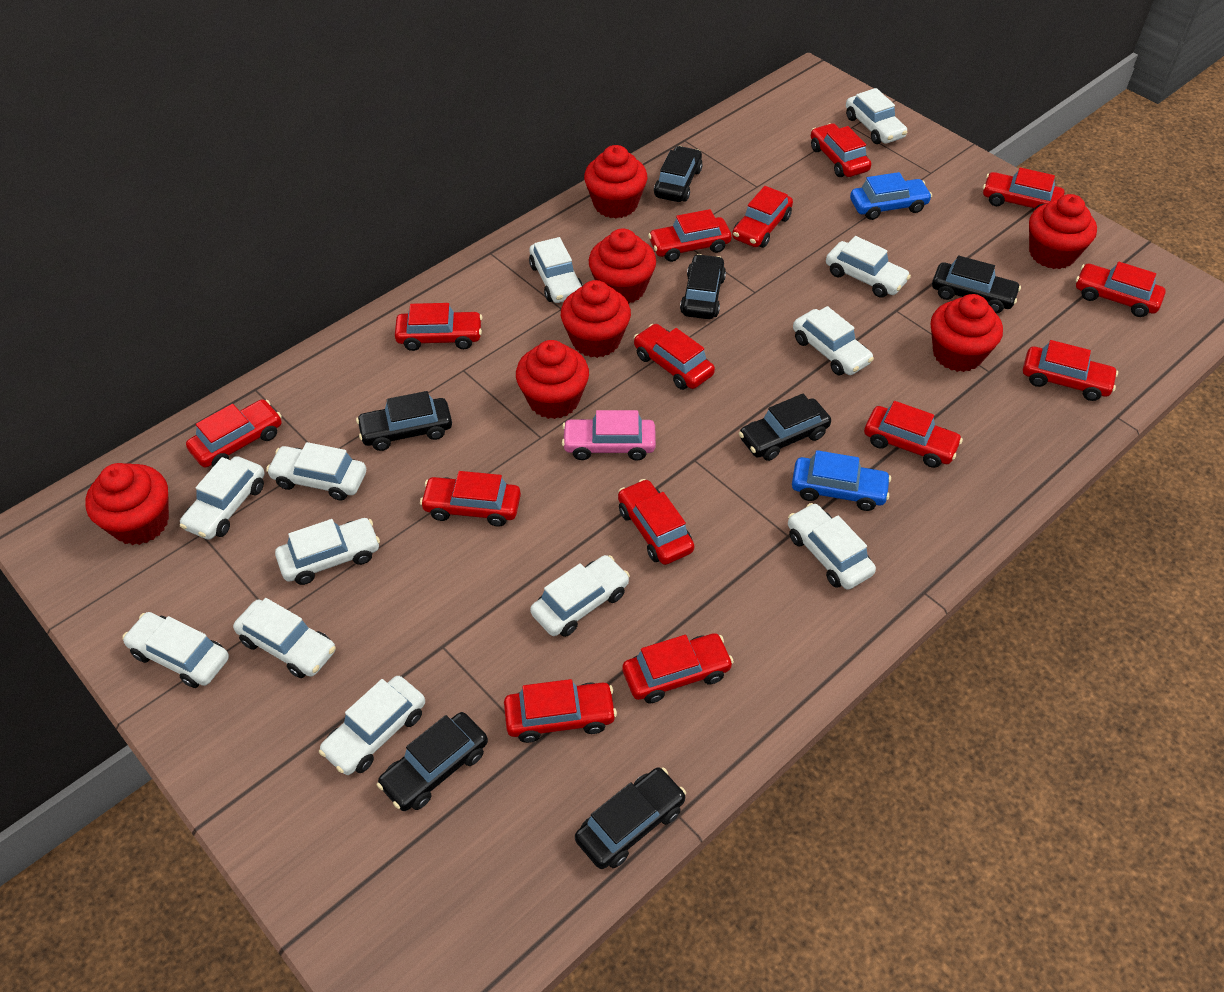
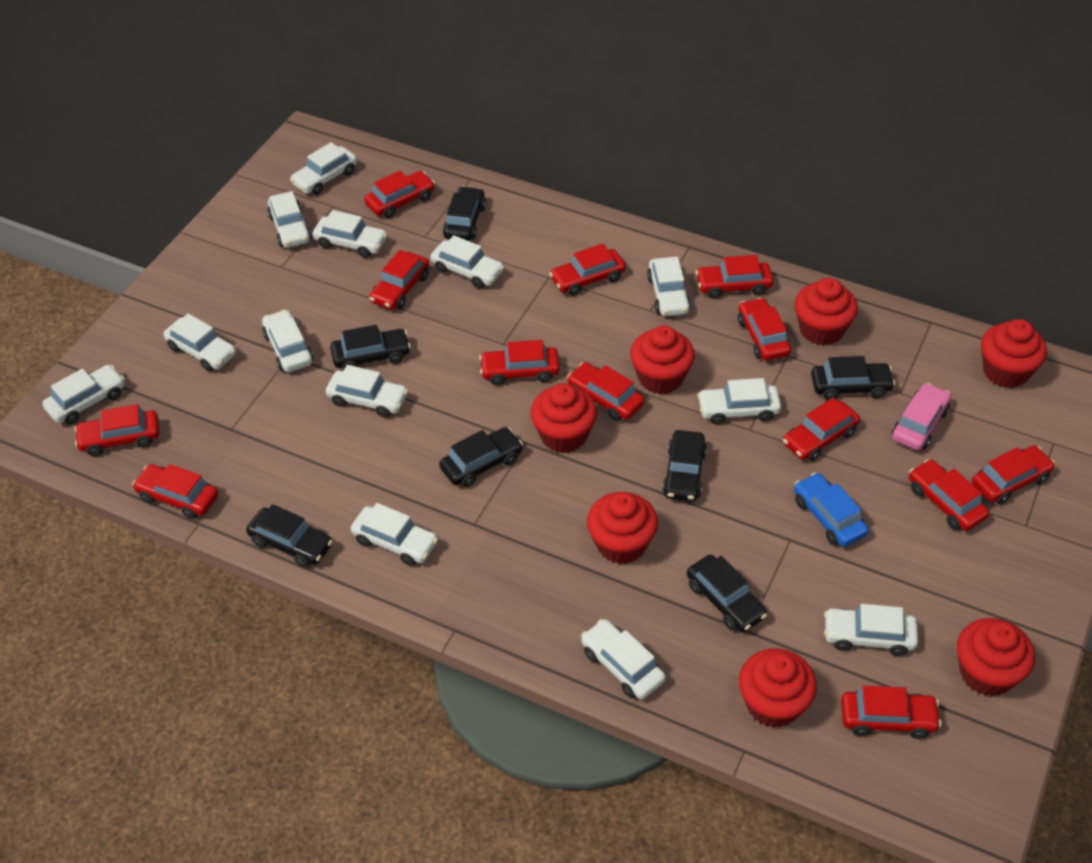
blue car: 2 -> 1
red car: 14 -> 13
white car: 12 -> 13

